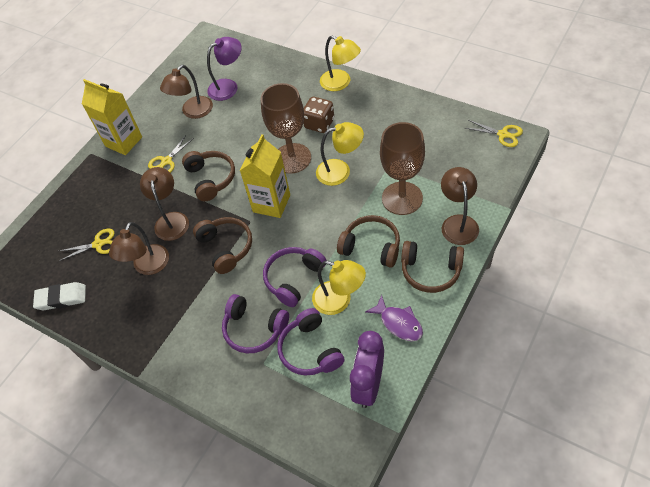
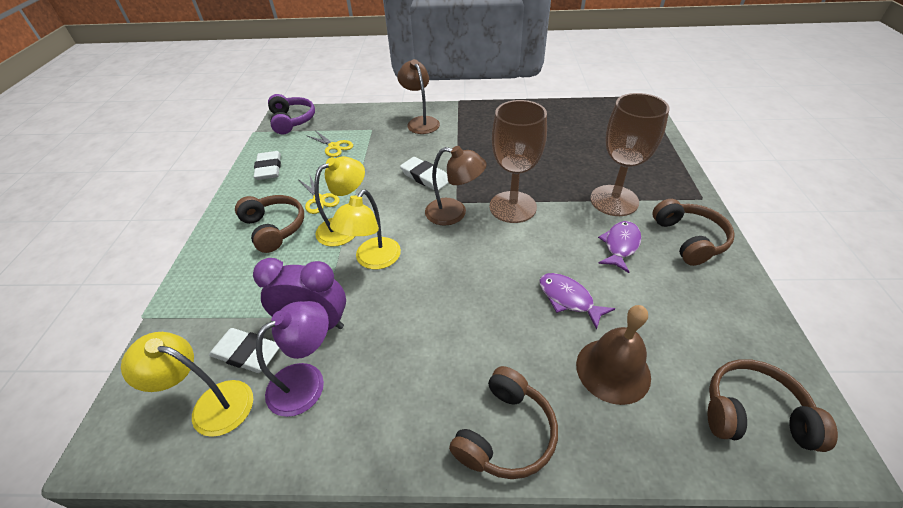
brown bell: 0 -> 1
brown dice: 1 -> 0
brown lamp: 4 -> 2
purple fish: 1 -> 2
purple headphones: 3 -> 1
white eraser: 1 -> 3
yellow carton: 2 -> 0
yellow scissors: 3 -> 2

